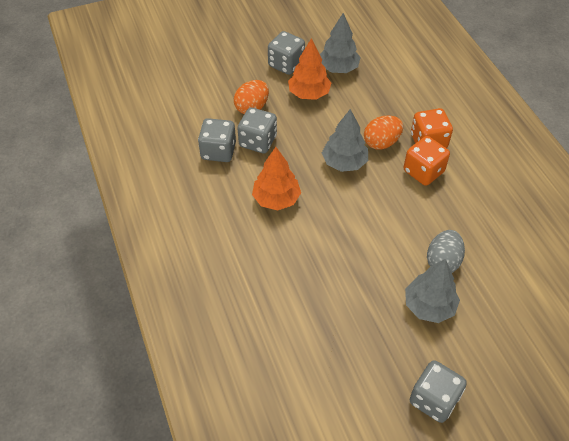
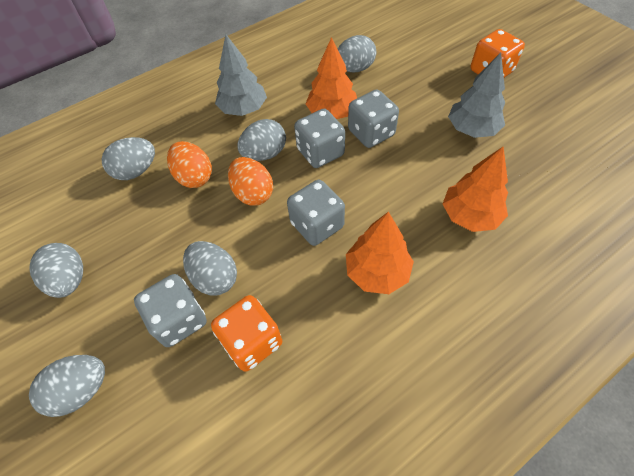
grey egg: 1 -> 6
grey tree: 3 -> 2
orange tree: 2 -> 3

